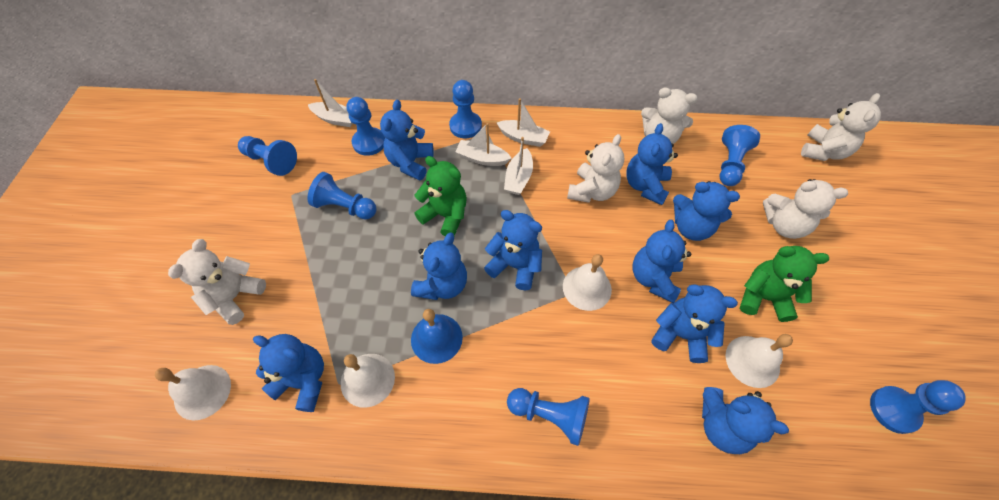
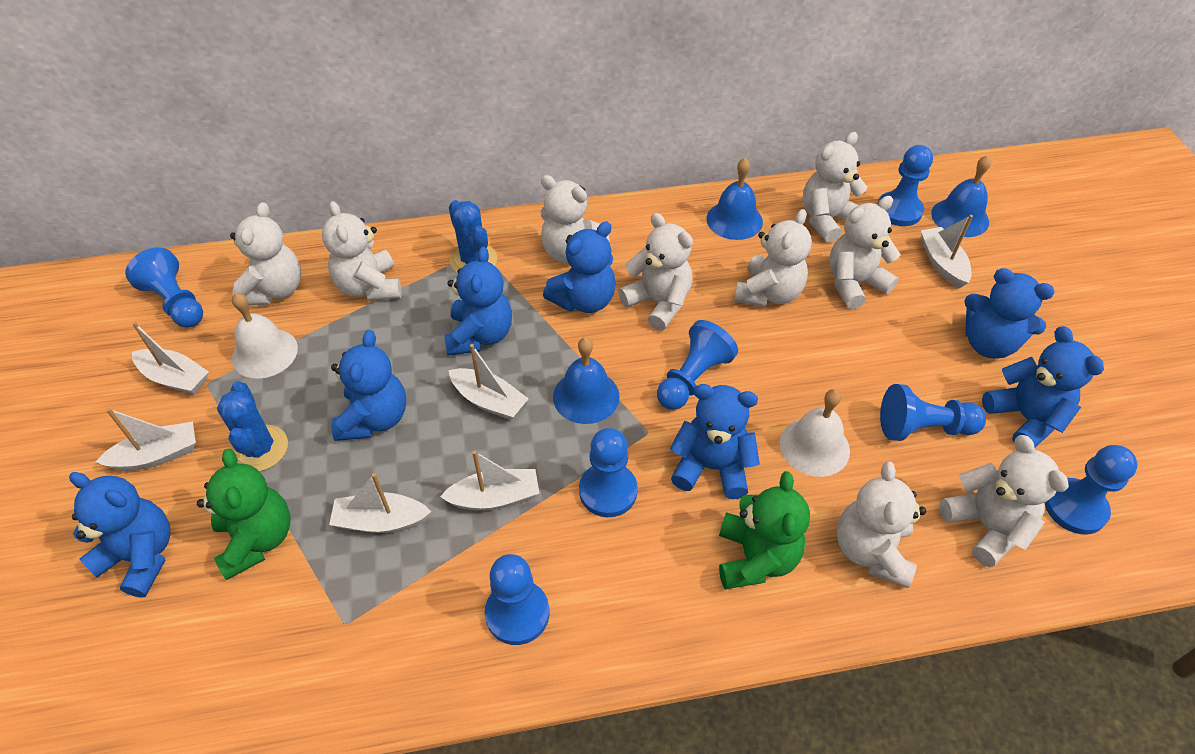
blue bell: 1 -> 3
blue cactus: 0 -> 2
blue teddy bear: 9 -> 7
white bell: 4 -> 2
white boat: 4 -> 6
white teddy bear: 5 -> 9

